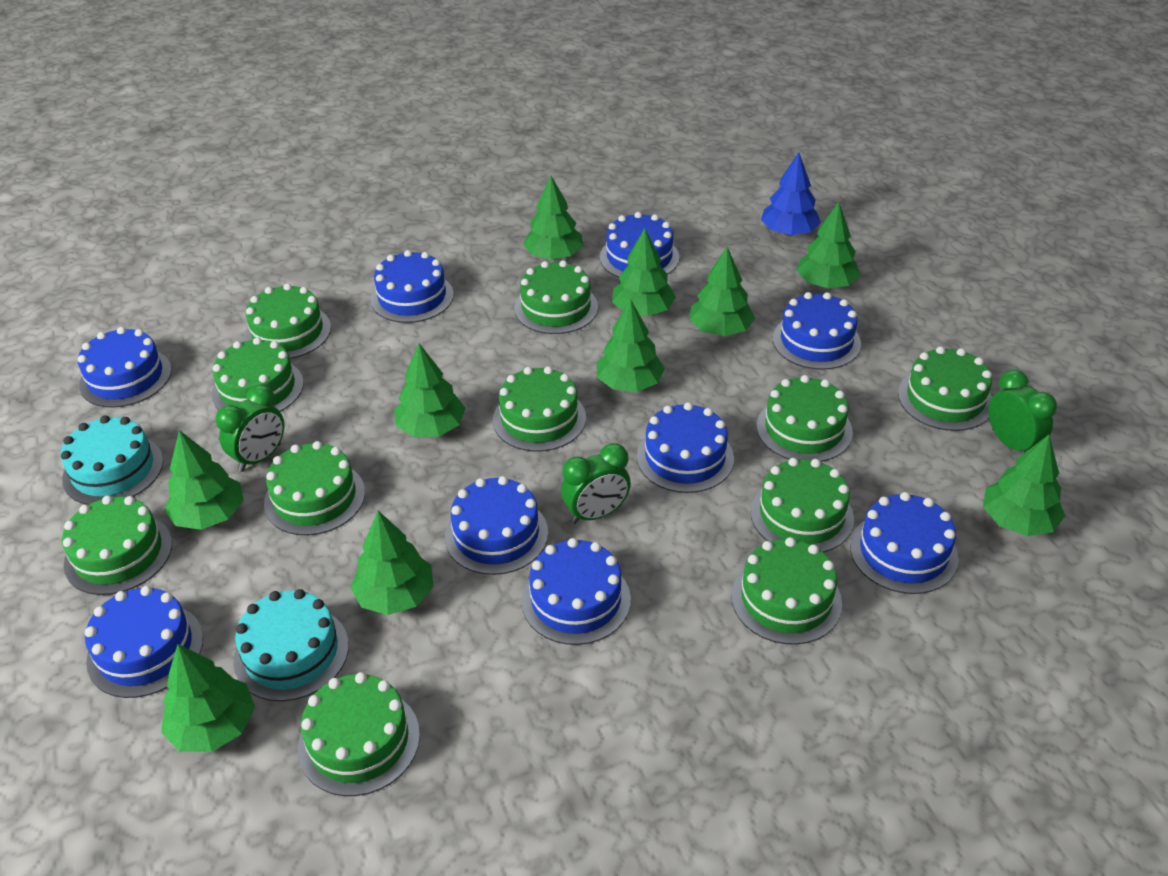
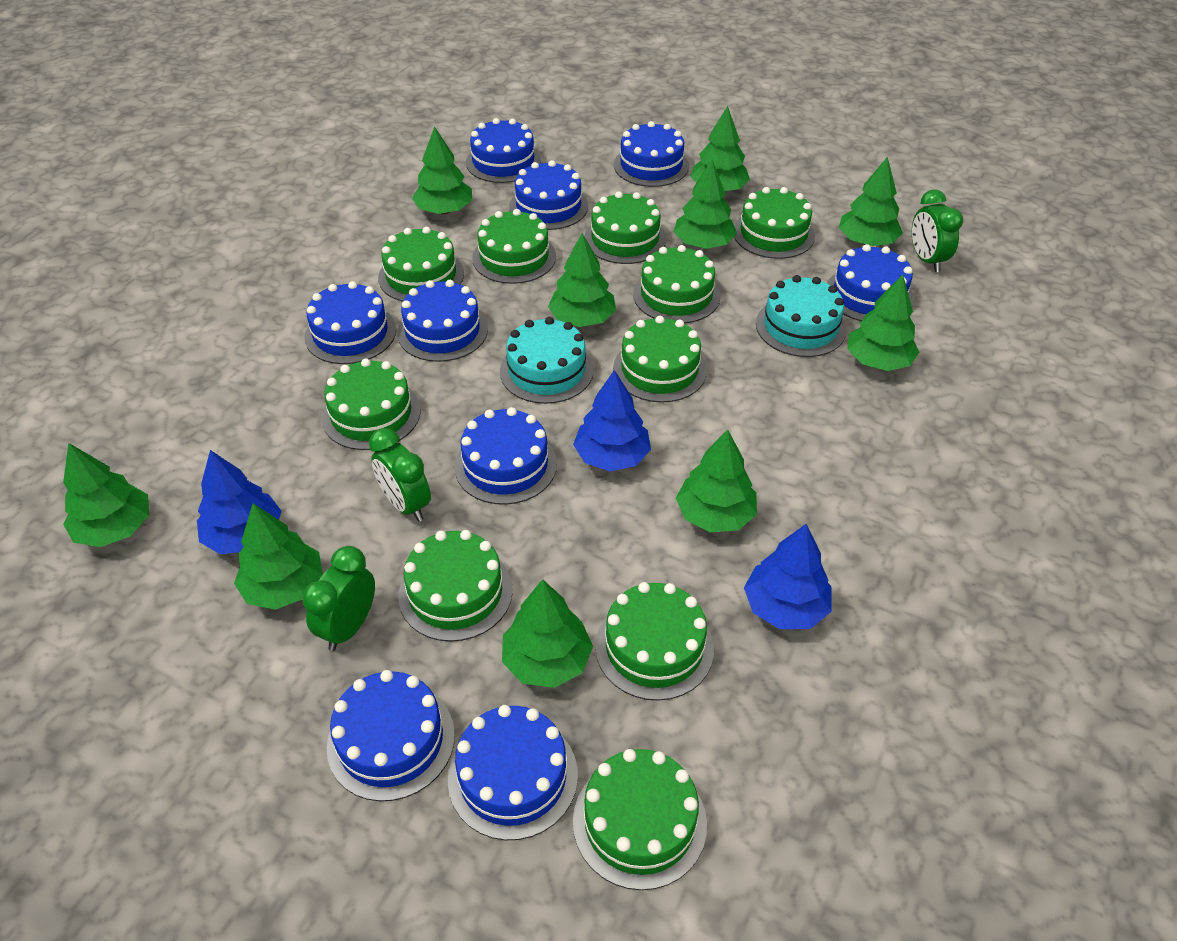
blue tree: 1 -> 3
green cake: 11 -> 10

